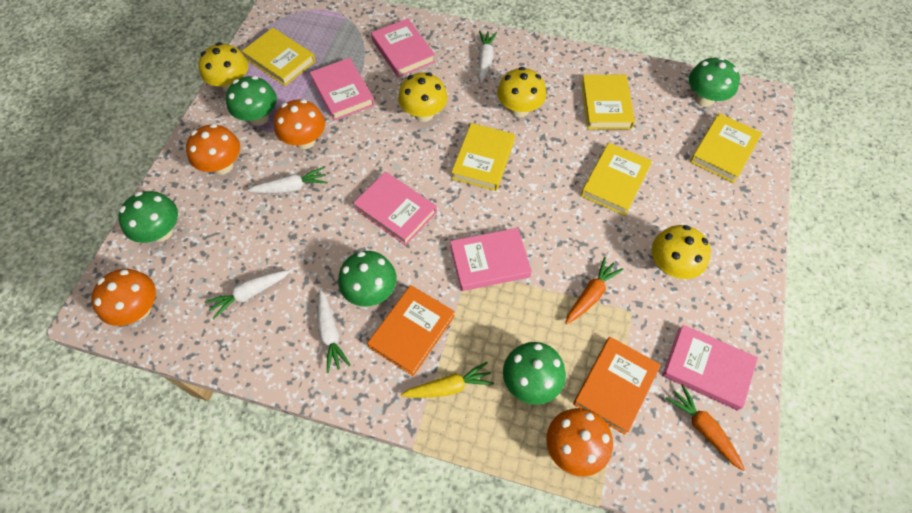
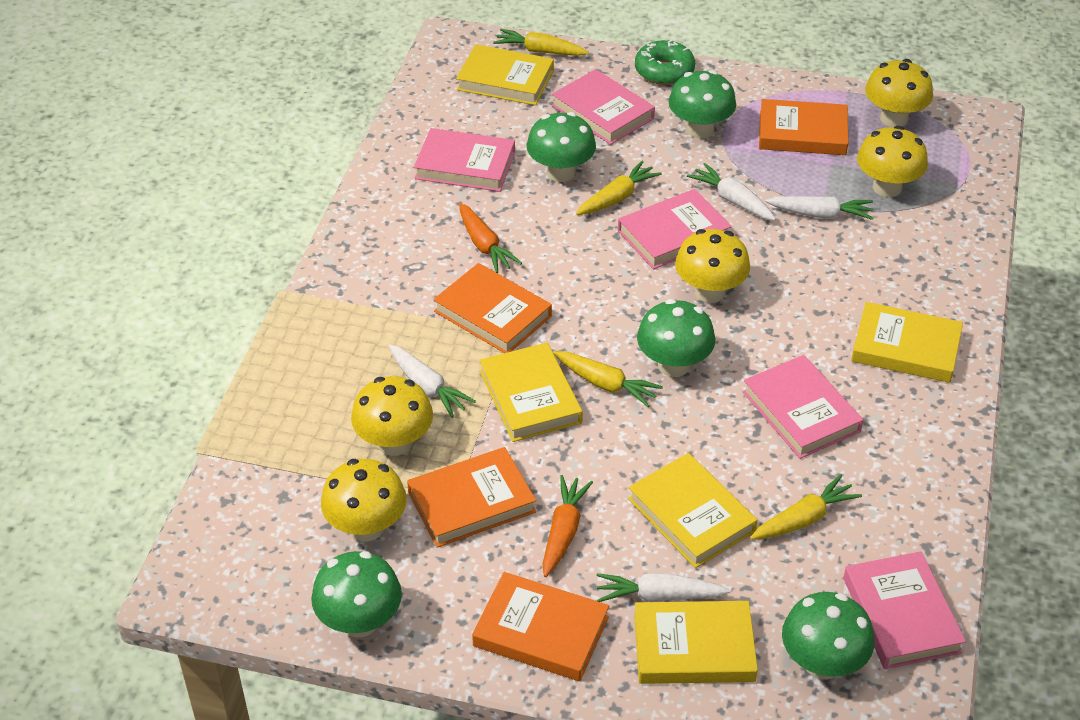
green donut: 0 -> 1
orange book: 2 -> 4
orange mushroom: 4 -> 0
yellow carrot: 1 -> 4
yellow mushroom: 4 -> 5

